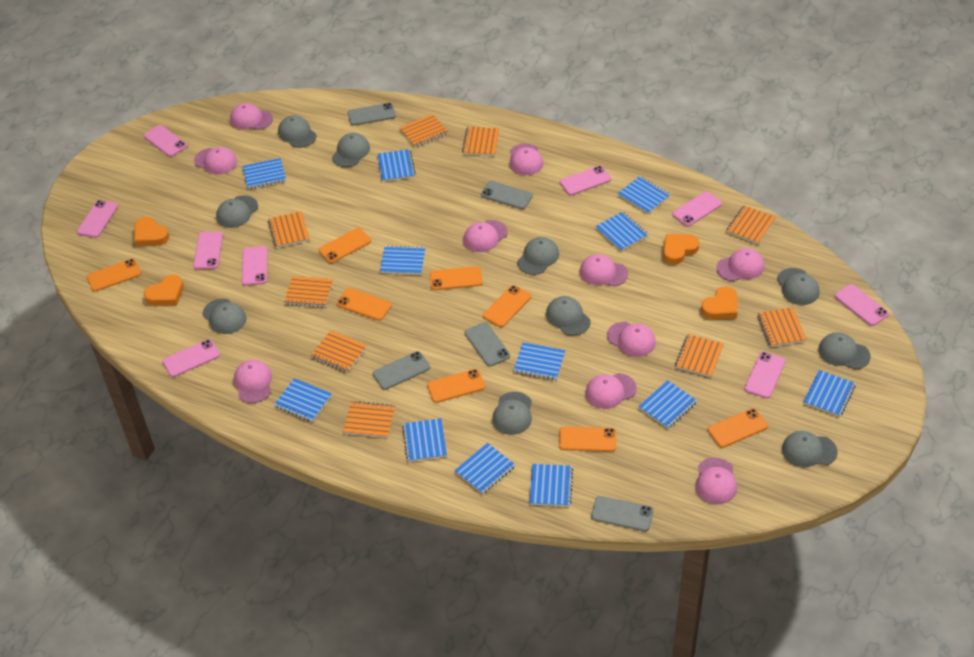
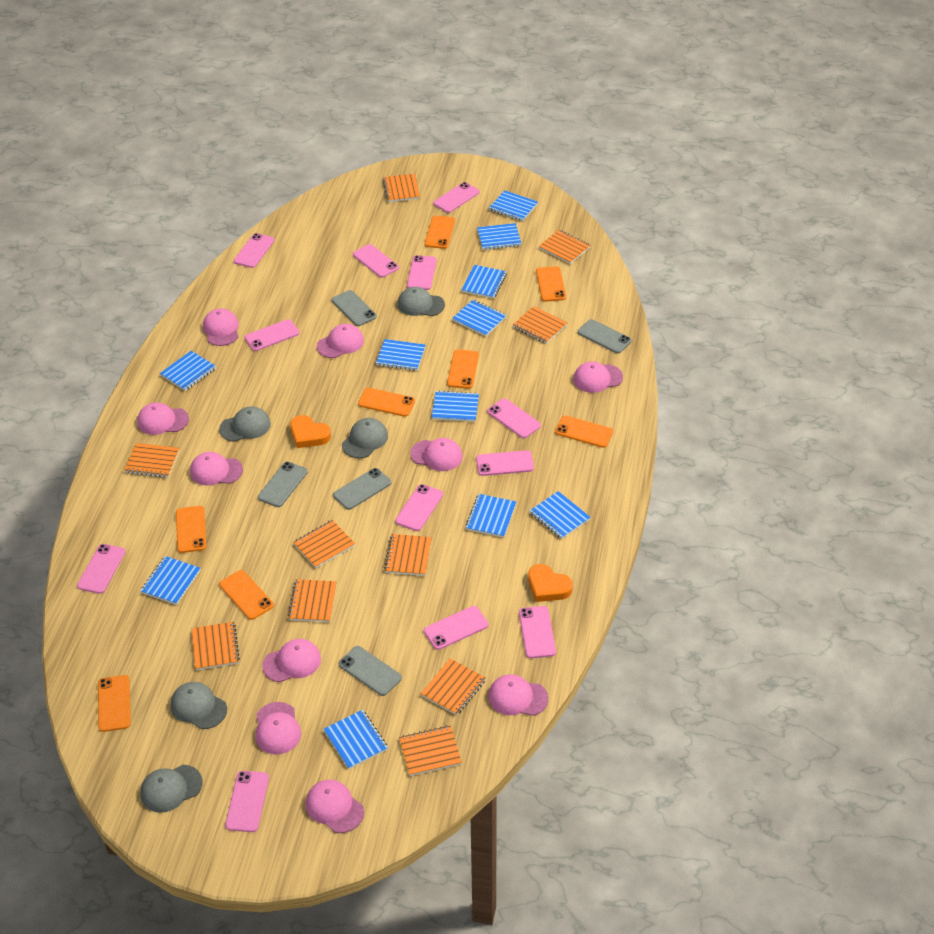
blue notebook: 12 -> 11
grey cap: 10 -> 5
orange heart: 4 -> 2
orange notebook: 9 -> 10
pink phone: 9 -> 12

